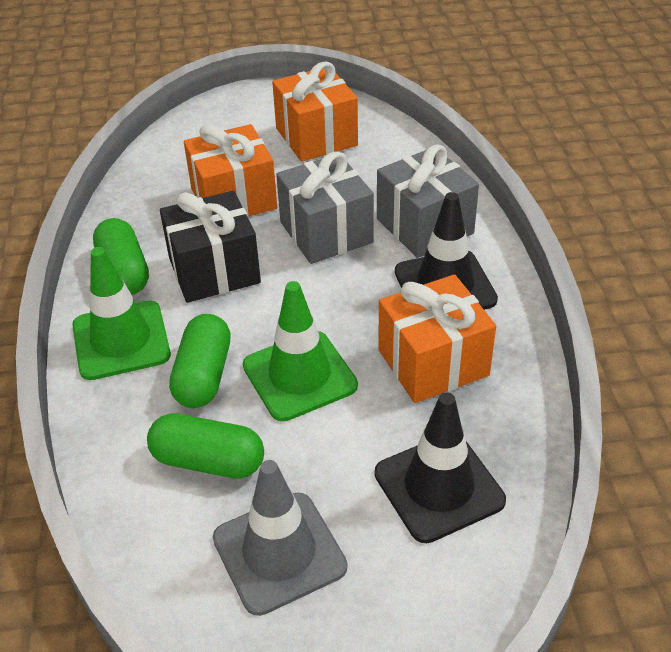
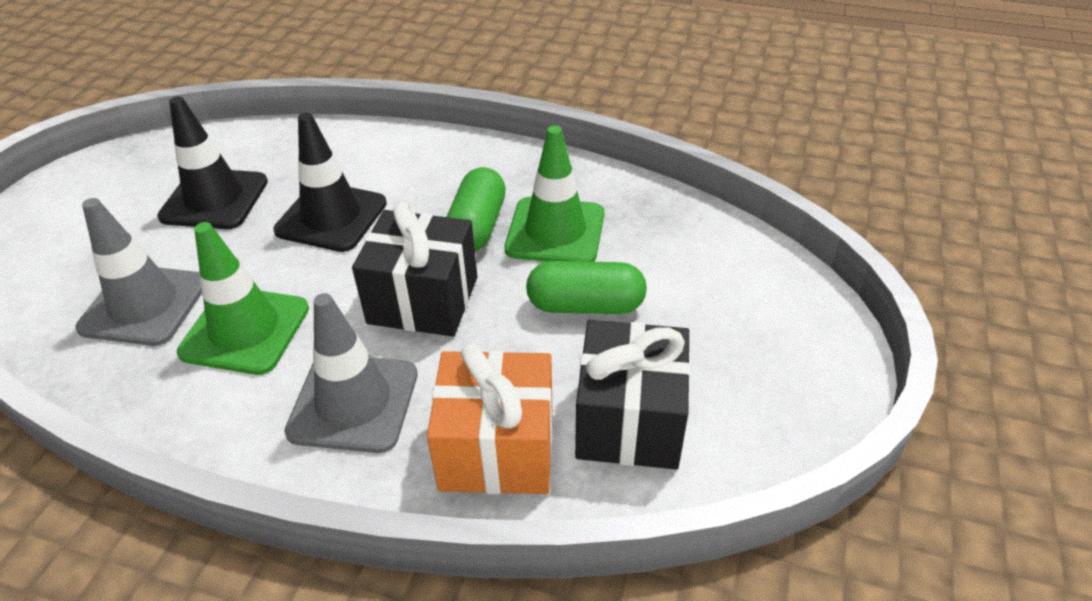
black gift: 1 -> 2
green capsule: 3 -> 2
grey gift: 2 -> 0
grey traffic cone: 1 -> 2
orange gift: 3 -> 1

